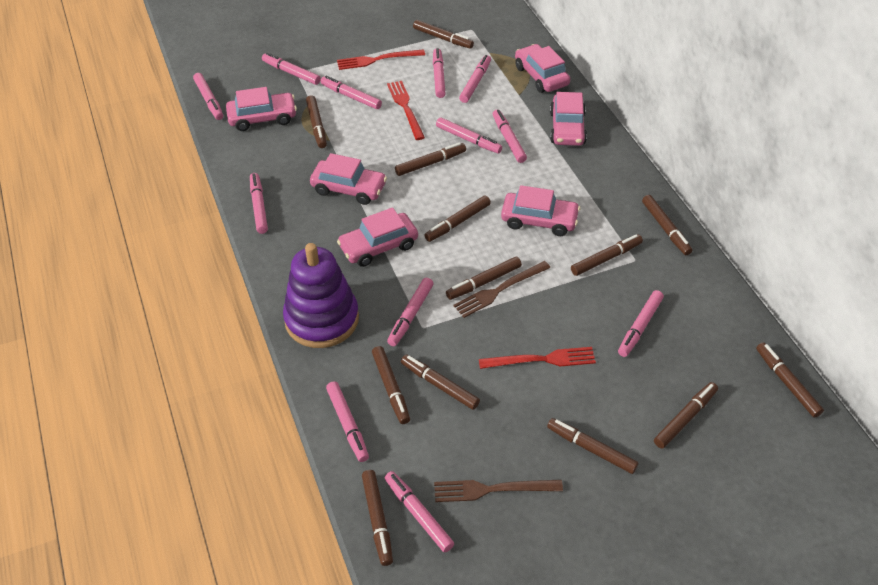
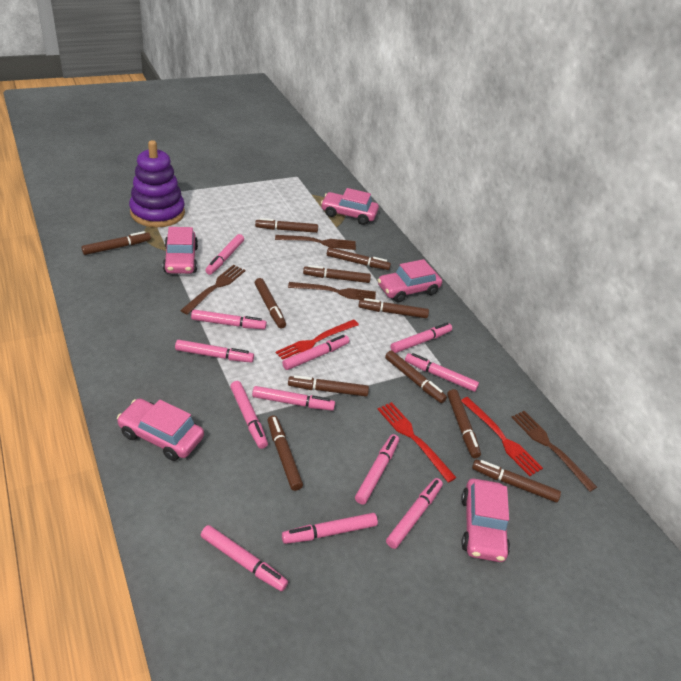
brown fork: 2 -> 4
brown marker: 13 -> 11
pink car: 6 -> 5

